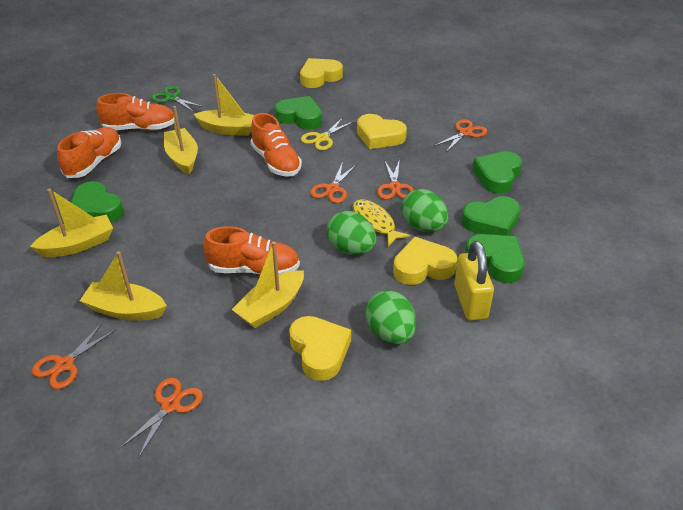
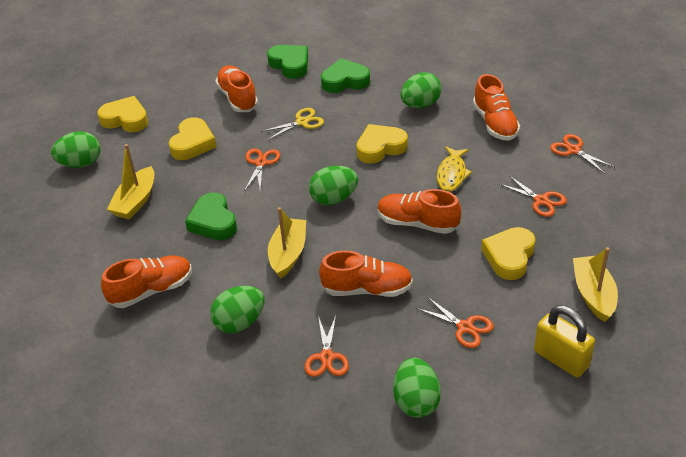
green egg: 3 -> 5
green heart: 5 -> 3
green scissors: 1 -> 0
orange shoe: 4 -> 5
yellow boat: 5 -> 3

